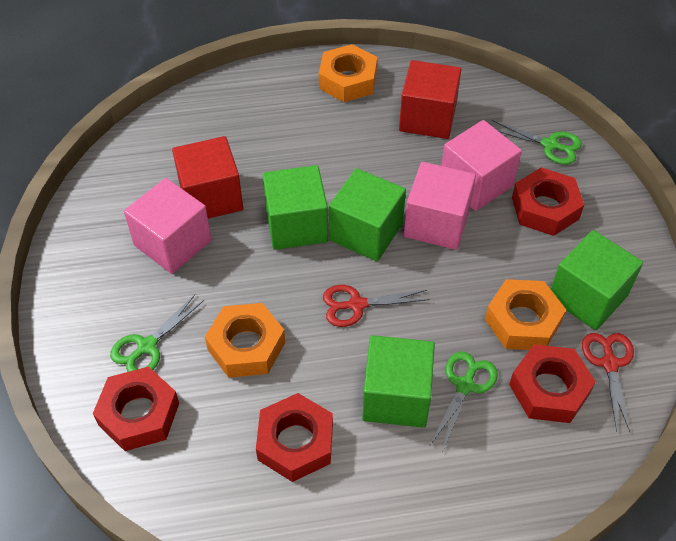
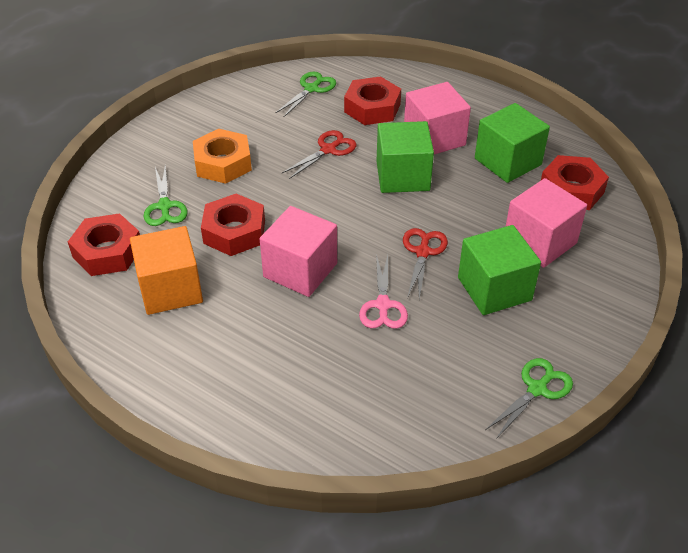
green cube: 4 -> 3
orange cube: 0 -> 1
orange nut: 3 -> 1
pink scissors: 0 -> 1
red cube: 2 -> 0

